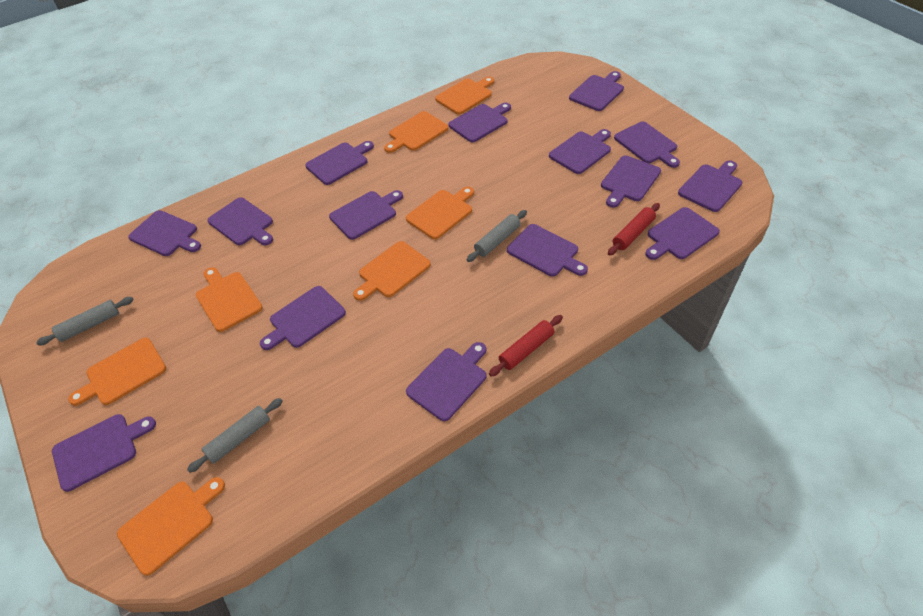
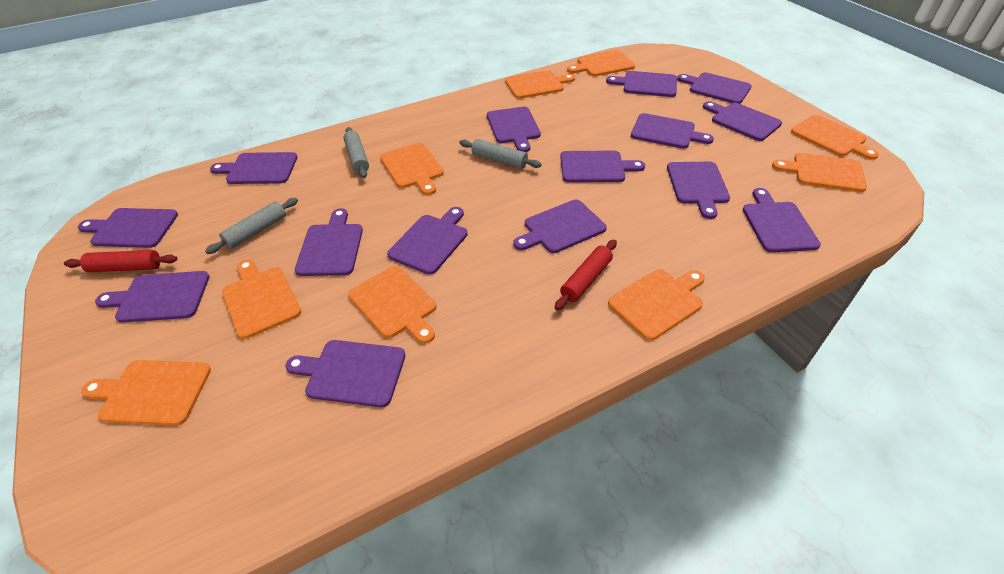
orange cutting board: 7 -> 9

